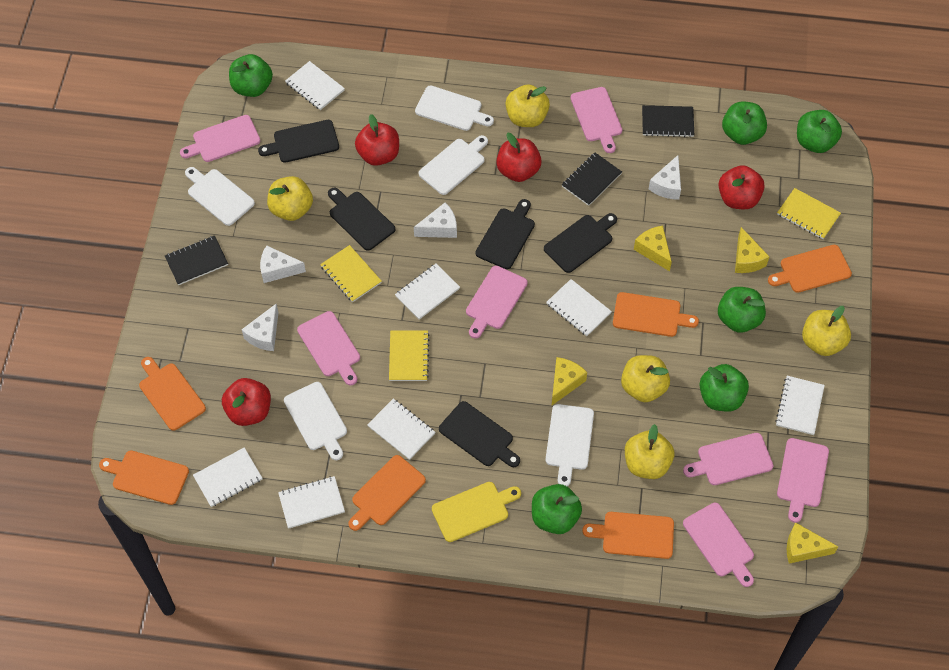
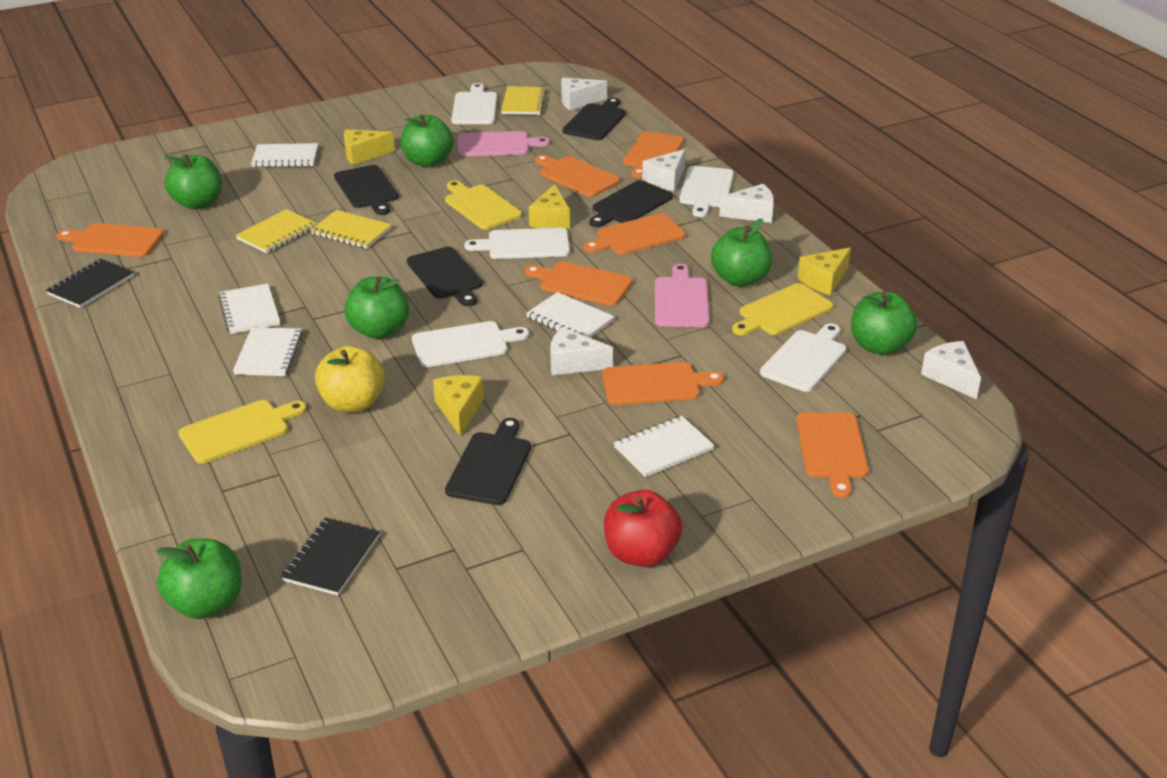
black notebook: 3 -> 2
orange cutting board: 6 -> 7
pink cutting board: 7 -> 2
red apple: 4 -> 1
white cheese: 4 -> 5
white notebook: 7 -> 5
yellow apple: 5 -> 1
yellow cutting board: 1 -> 3

